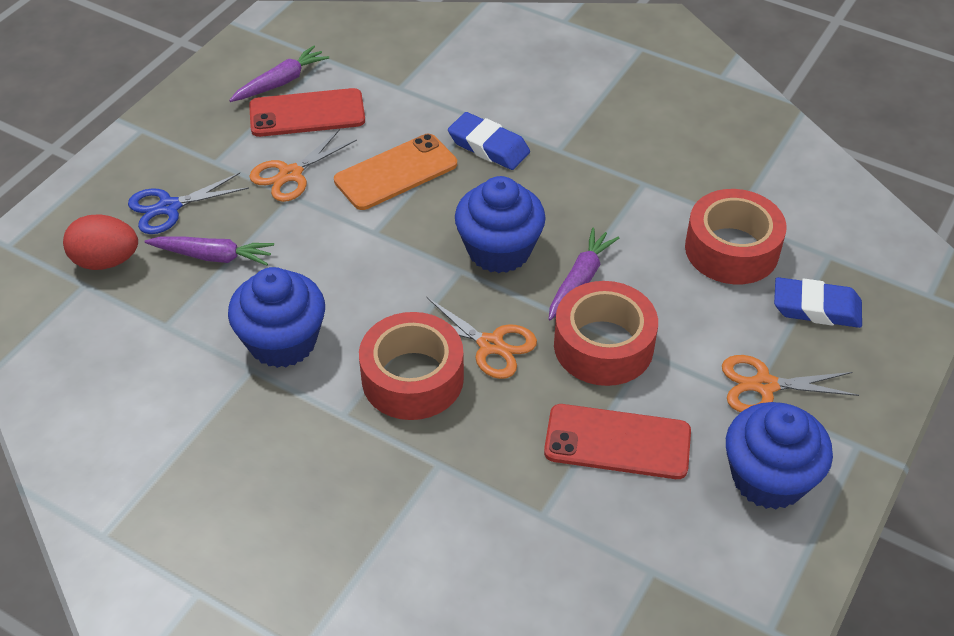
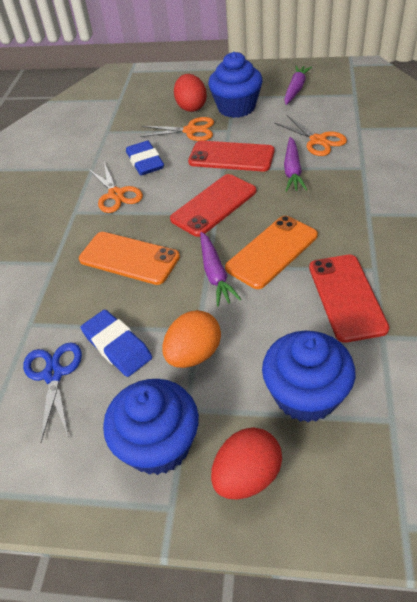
orange egg: 0 -> 1
orange phone: 1 -> 2
red egg: 1 -> 2
red phone: 2 -> 3
red tape: 3 -> 0

